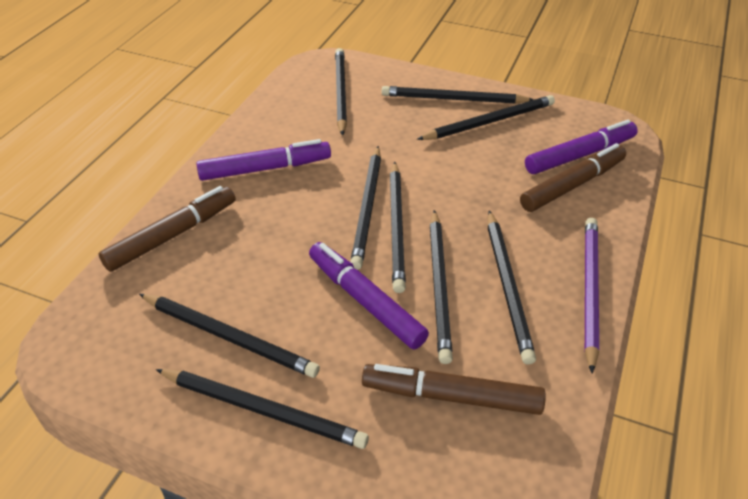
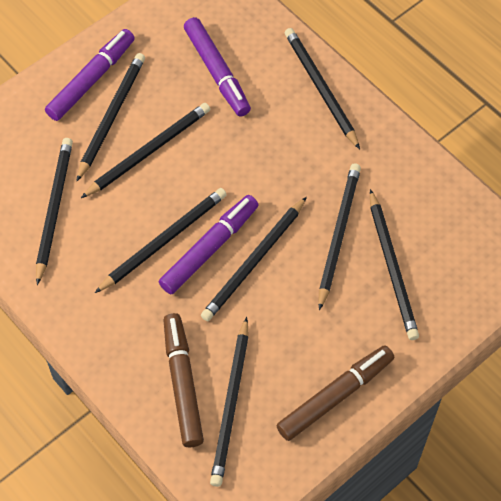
brown marker: 3 -> 2
purple pencil: 1 -> 0

